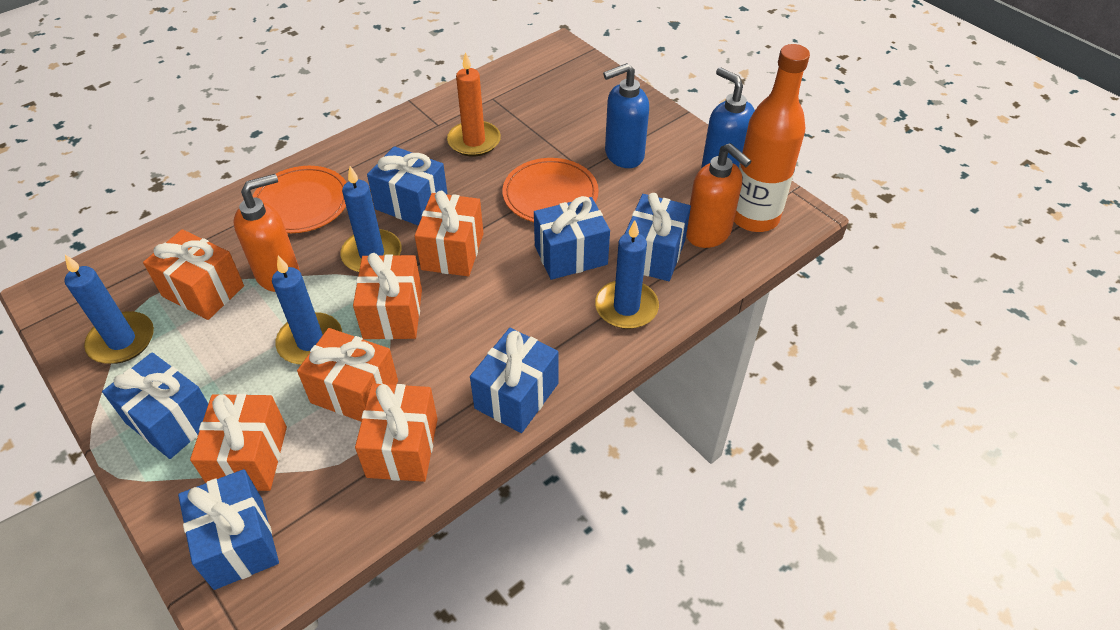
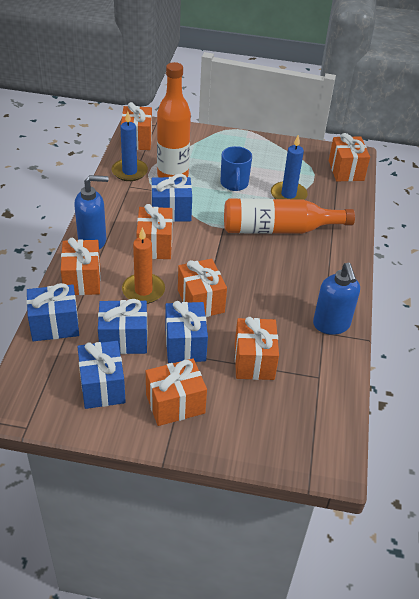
blue candle: 4 -> 2
blue gift: 6 -> 5
blue mug: 0 -> 1
orange bottle: 1 -> 2
orange gift: 6 -> 7
orange plate: 2 -> 0
orange soap dispenser: 2 -> 0

